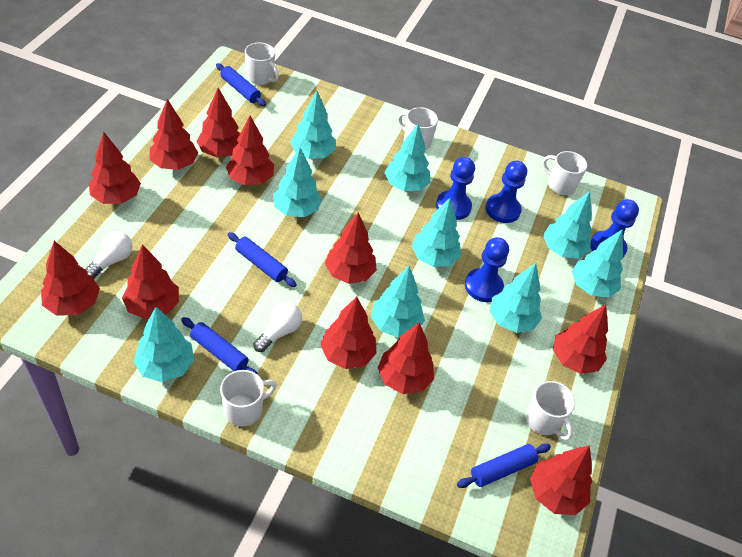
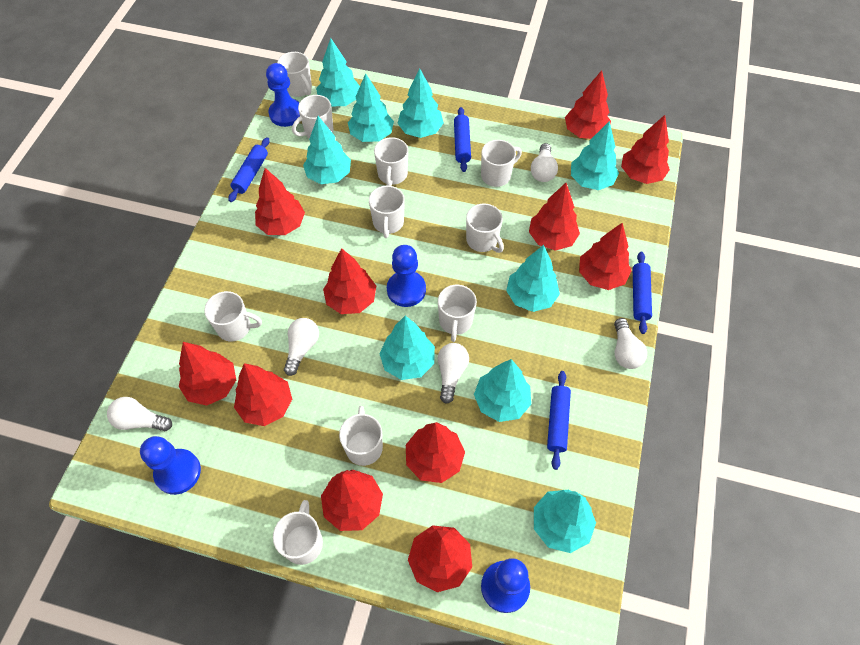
white light bulb: 2 -> 5
white mug: 5 -> 10

